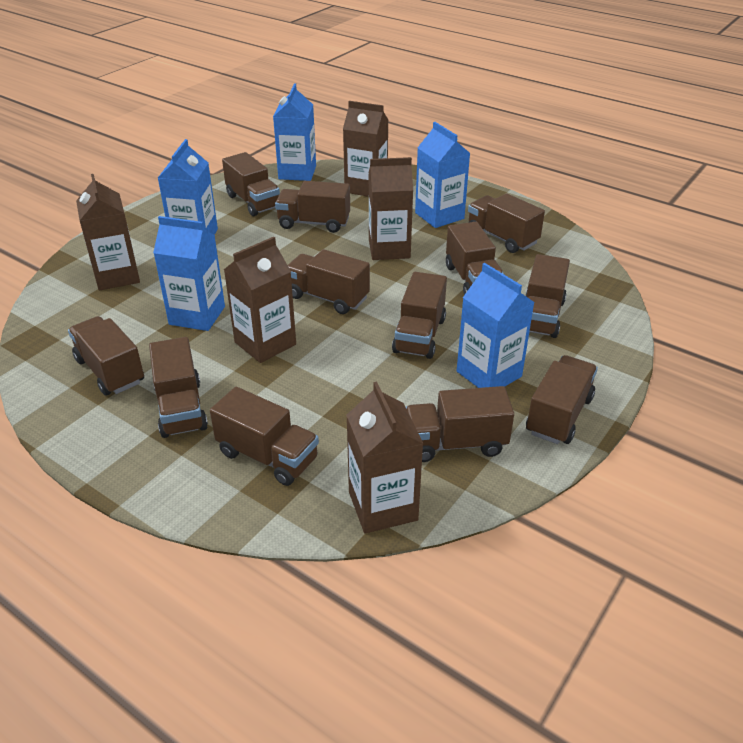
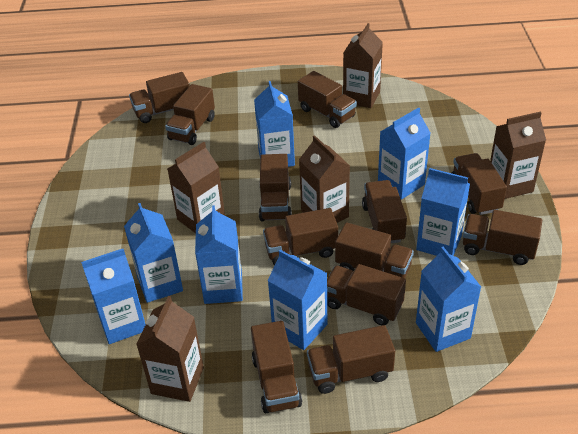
blue carton: 5 -> 8

